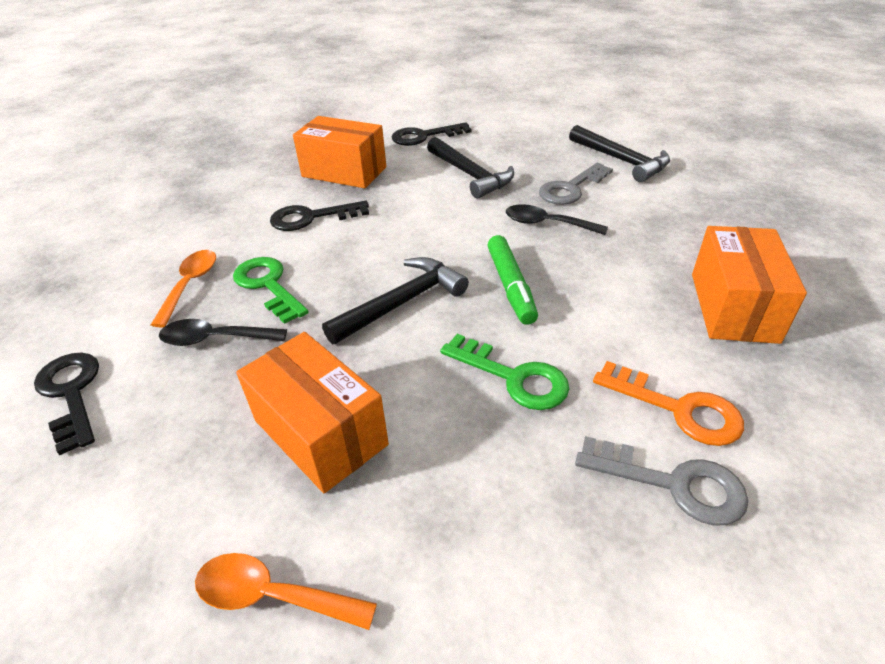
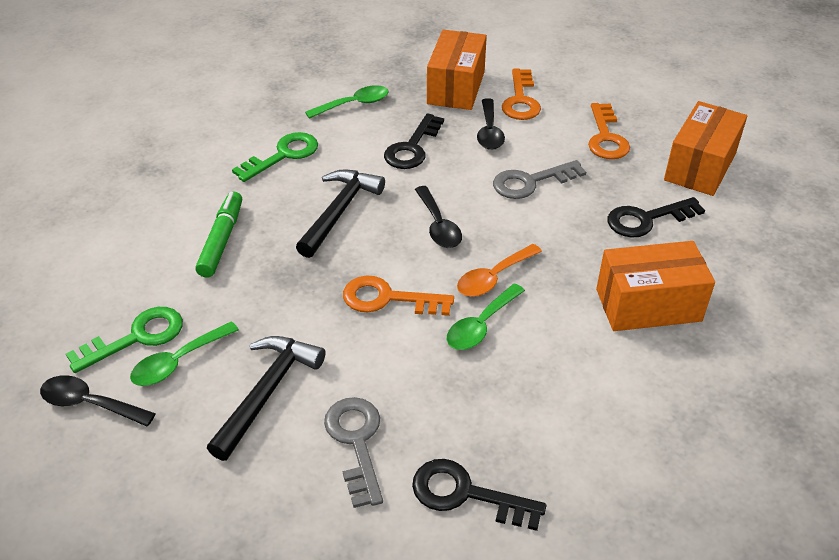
black hammer: 3 -> 2
black spoon: 2 -> 3
green spoon: 0 -> 3
orange key: 1 -> 3
orange spoon: 2 -> 1

